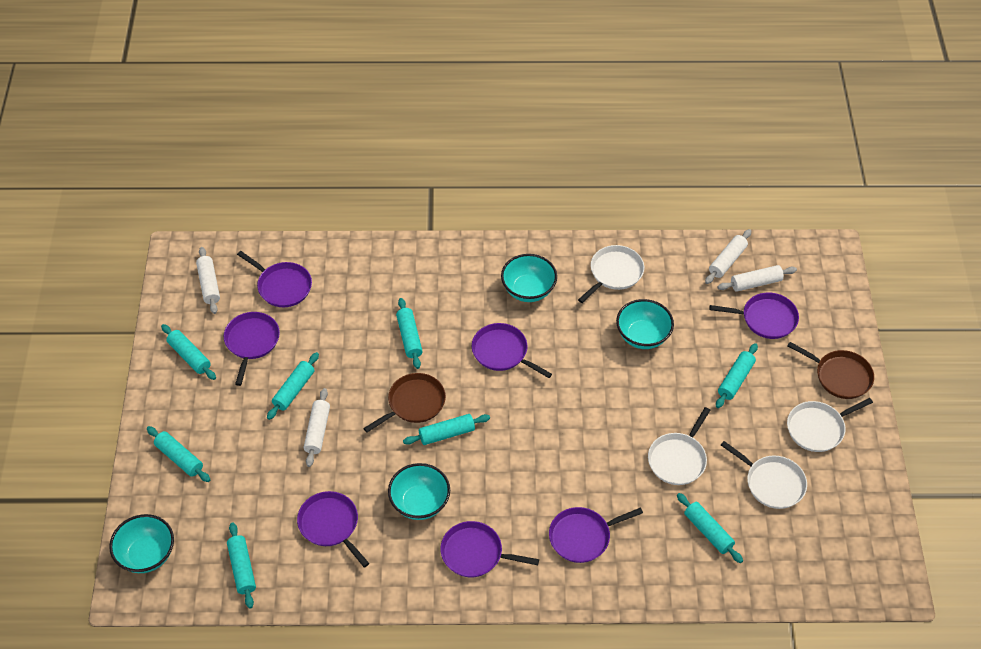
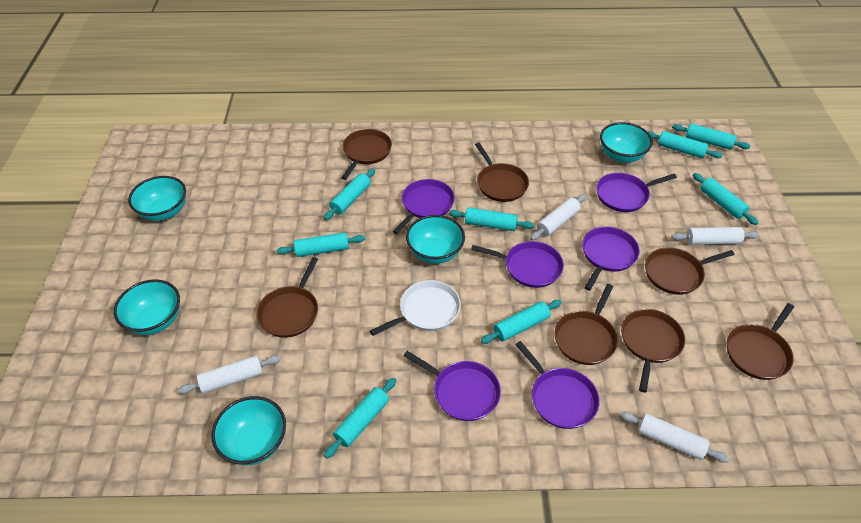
brown pan: 2 -> 7
purple pan: 7 -> 6
turquoise bowl: 4 -> 5
white pan: 4 -> 1

